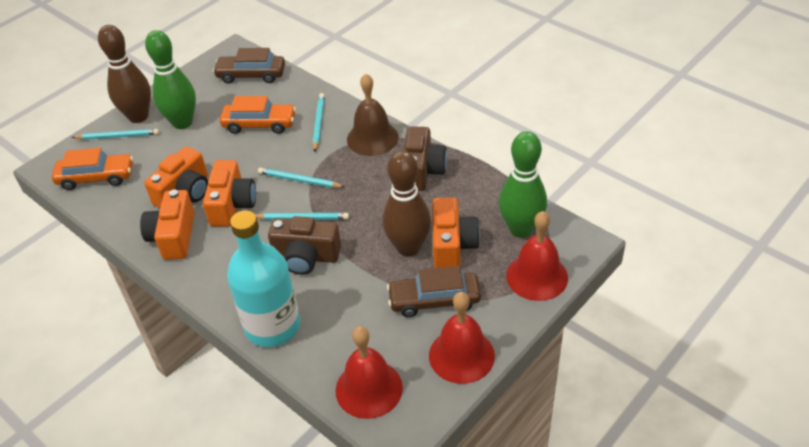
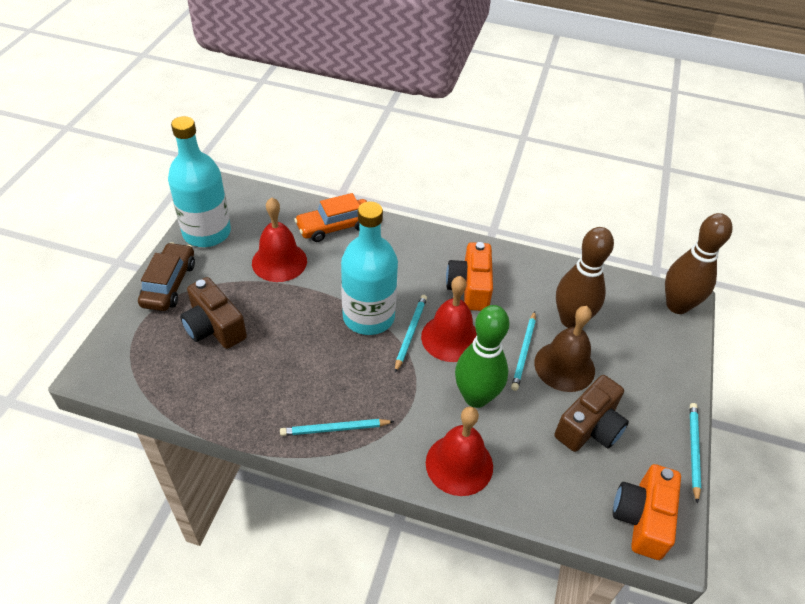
brown car: 2 -> 1
green bowling pin: 2 -> 1
orange camera: 4 -> 2
orange car: 2 -> 1
turquoise bottle: 1 -> 2

